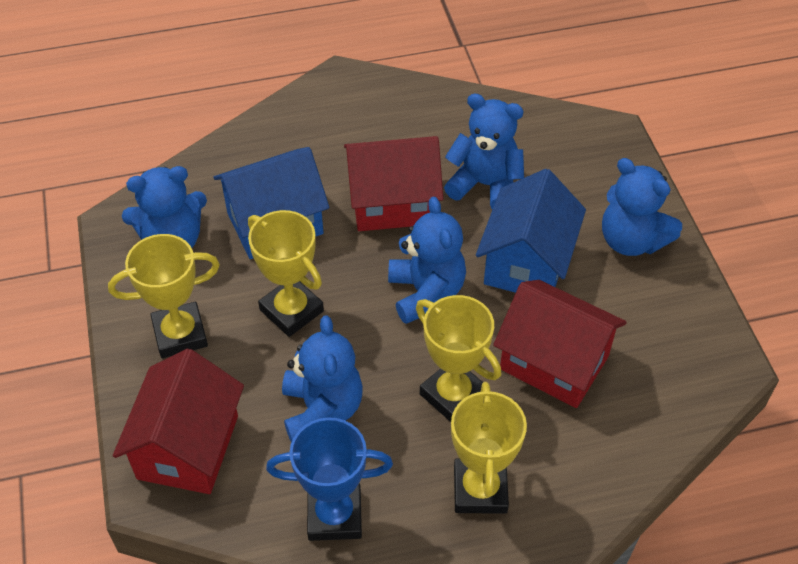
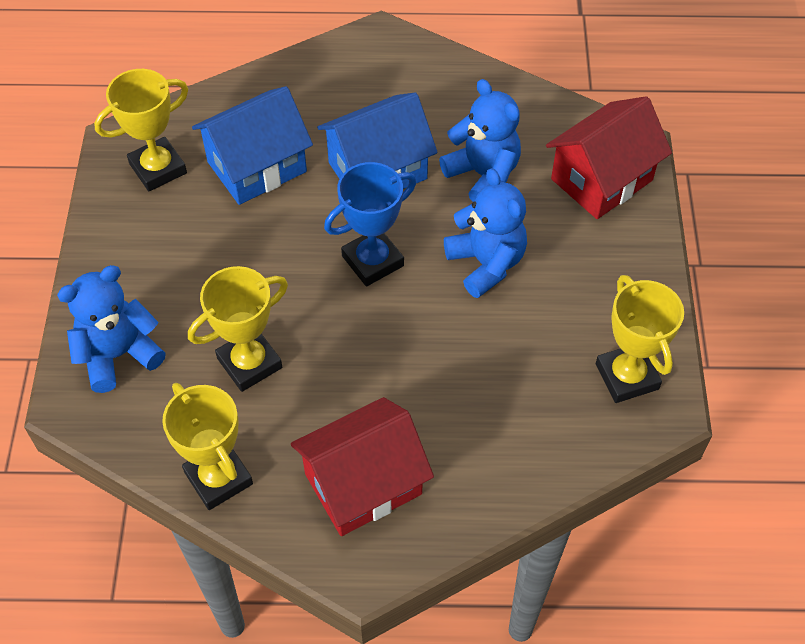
blue teddy bear: 5 -> 3
red house: 3 -> 2

